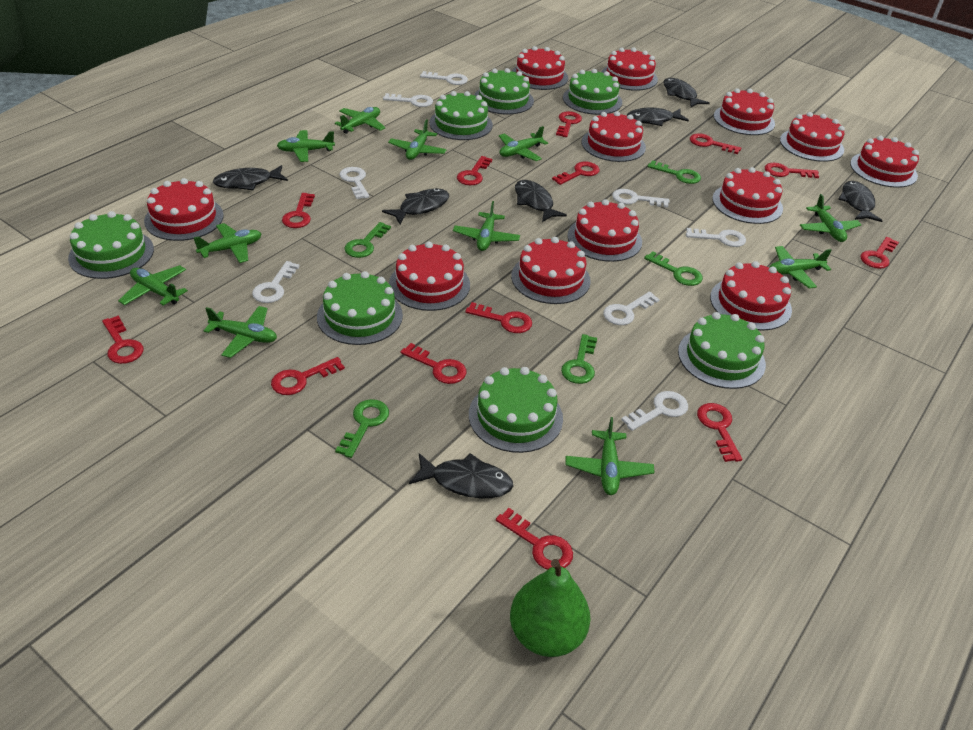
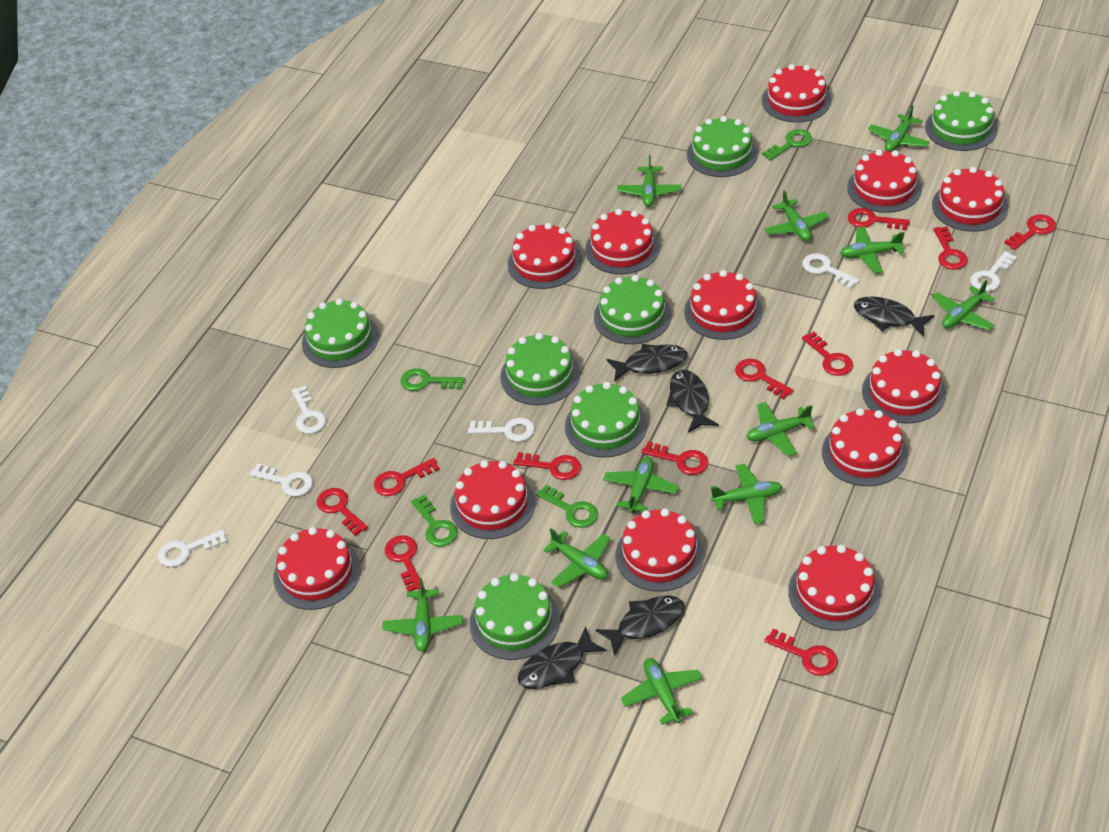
black fish: 7 -> 5
green key: 5 -> 4
green pear: 1 -> 0
red key: 13 -> 11
white key: 8 -> 6

